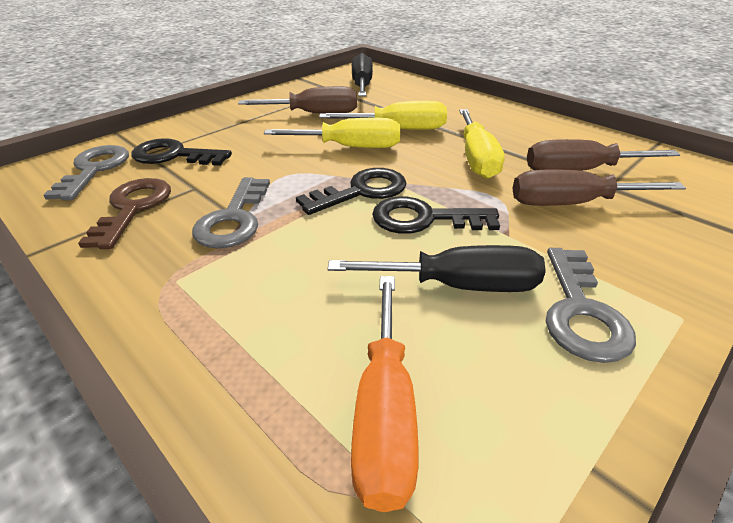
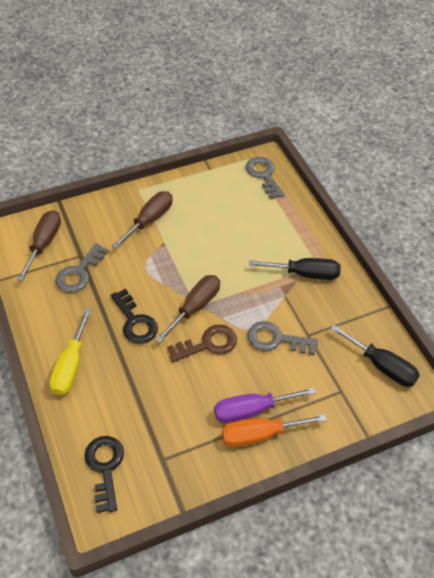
black key: 3 -> 2
purple screwdriver: 0 -> 1
yellow screwdriver: 3 -> 1

